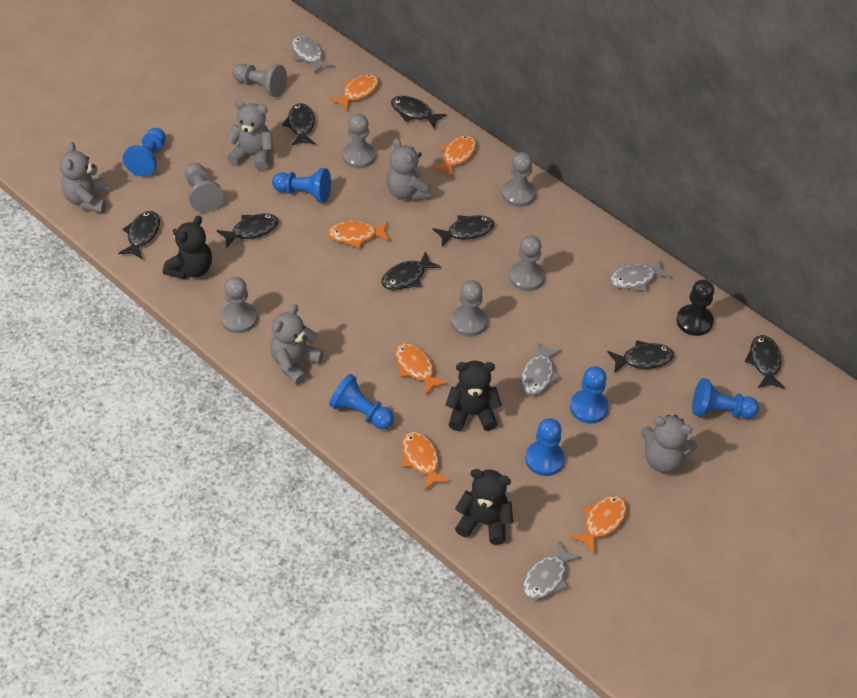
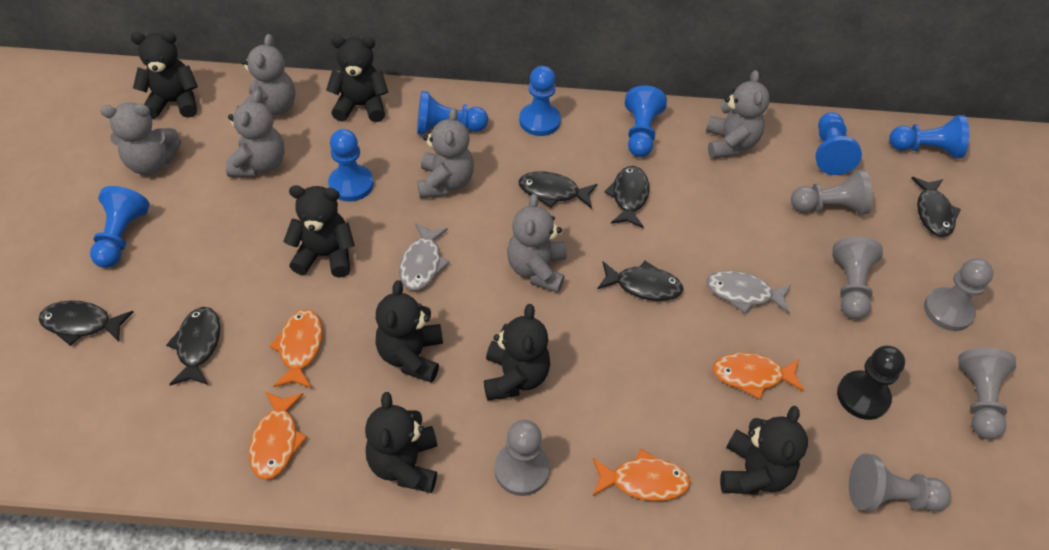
black fish: 8 -> 6
black teddy bear: 3 -> 7
blue pawn: 6 -> 7
grey fish: 4 -> 2
grey pawn: 7 -> 6
grey teddy bear: 5 -> 6
orange fish: 6 -> 4

